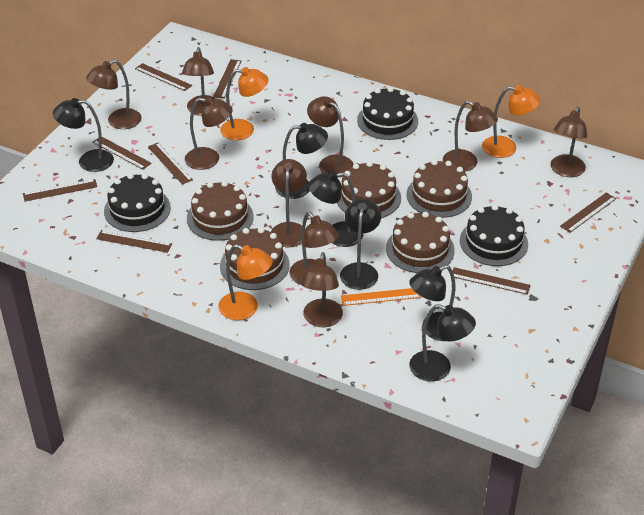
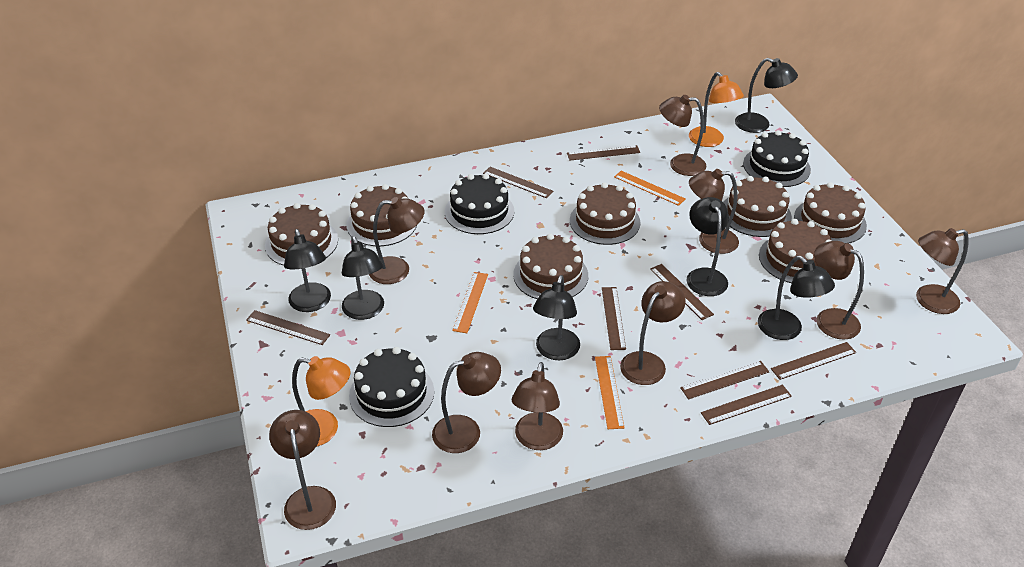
brown cake: 5 -> 7
orange lamp: 3 -> 2
orange ruler: 1 -> 3

